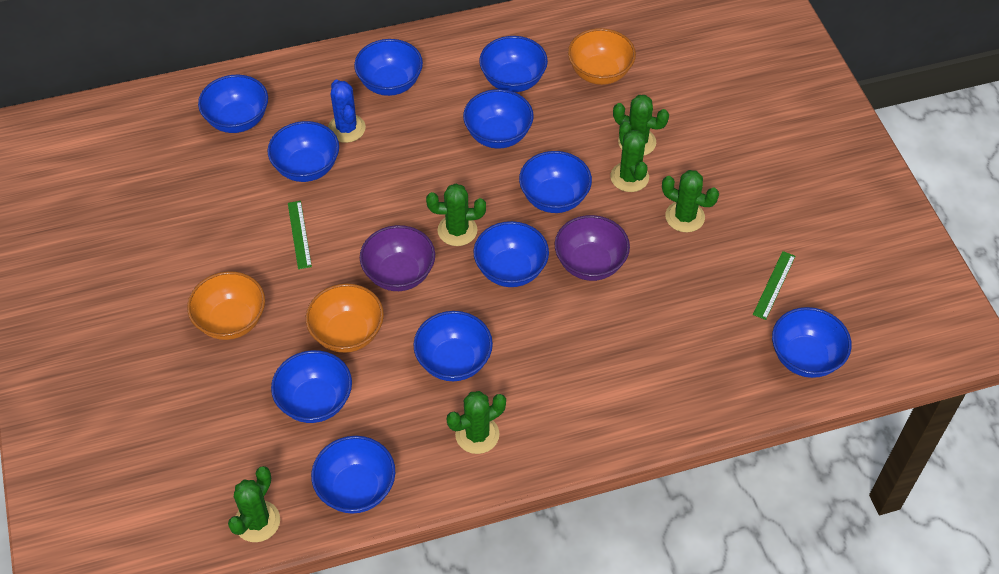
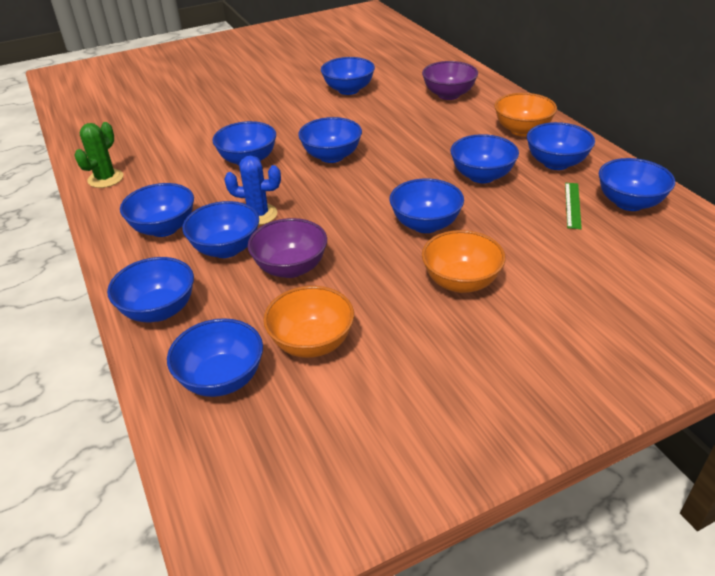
green cactus: 6 -> 1
green ruler: 2 -> 1

